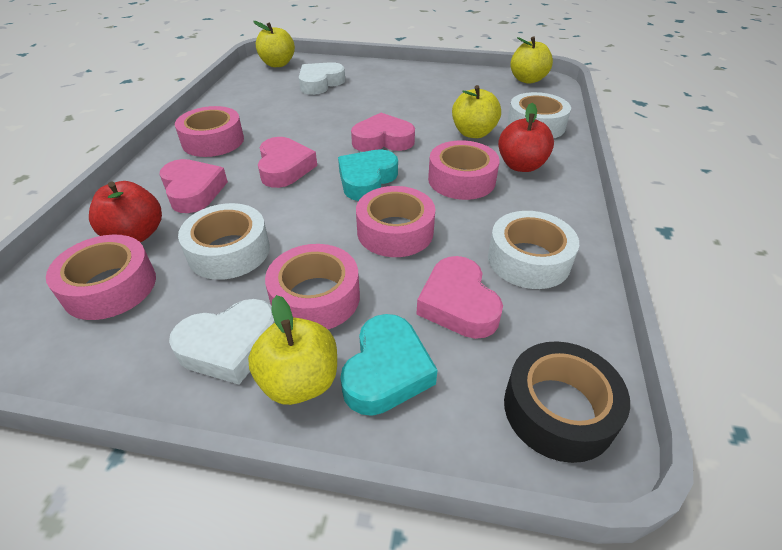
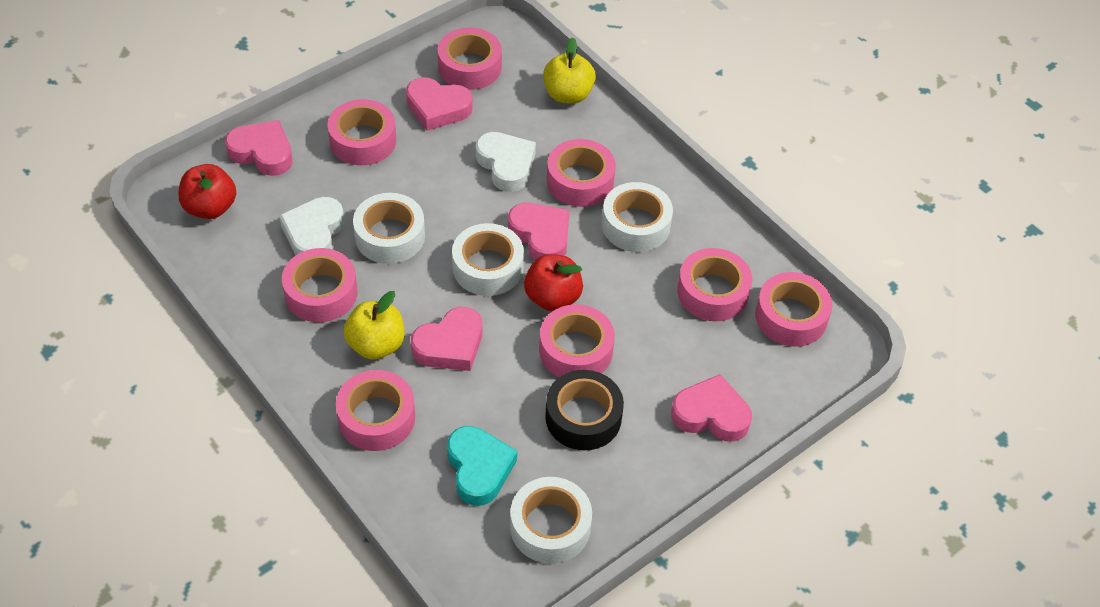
pink heart: 4 -> 5
pink tape: 5 -> 8
turquoise heart: 2 -> 1
white tape: 3 -> 4
yellow apple: 4 -> 2

